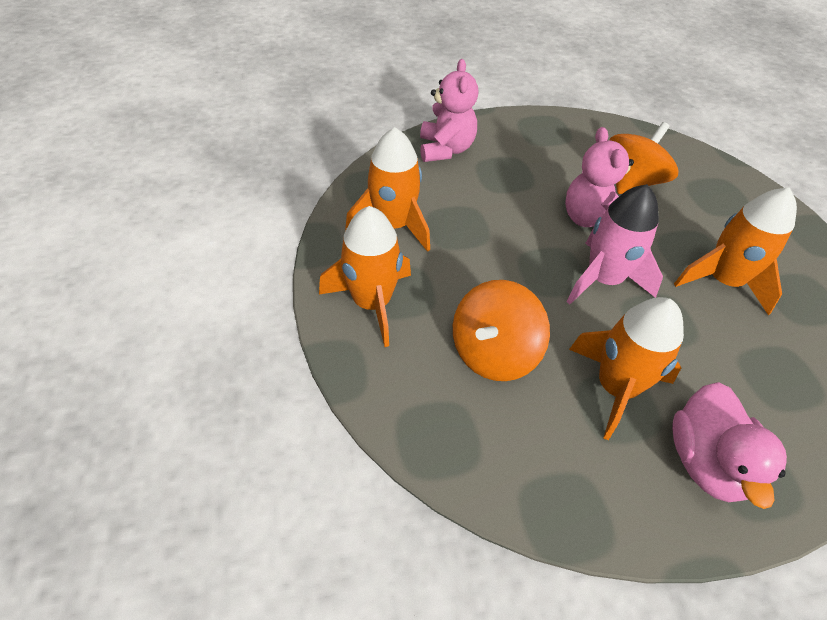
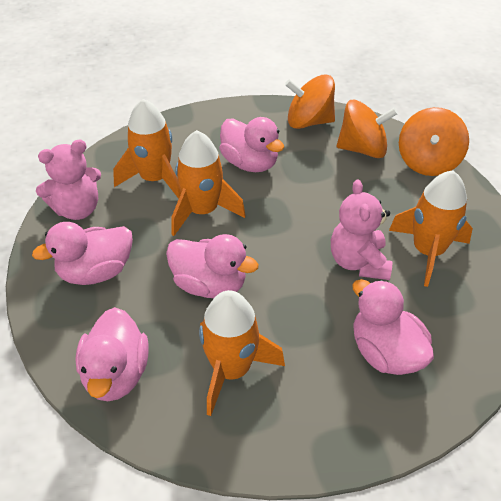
orange spinning top: 2 -> 3
pink duck: 1 -> 5
pink rocket: 1 -> 0

